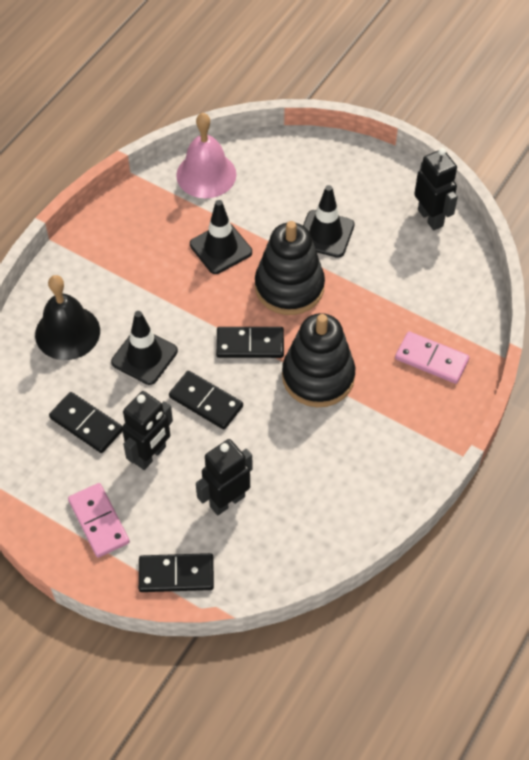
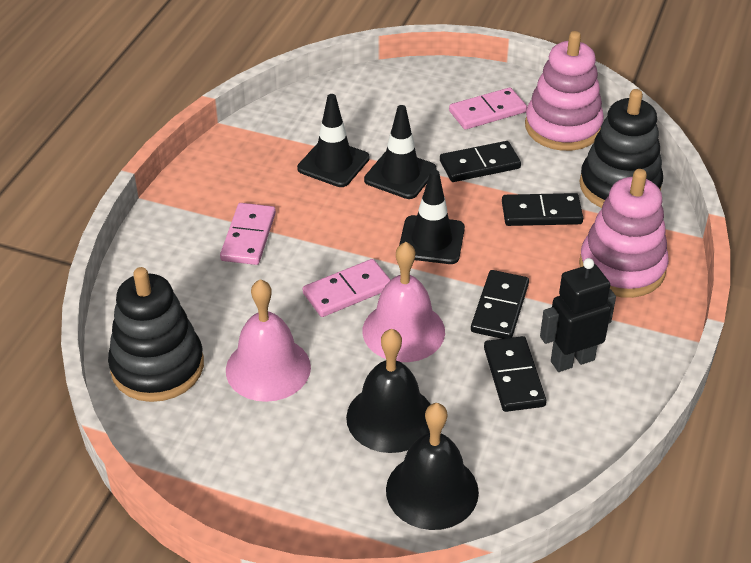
black bell: 1 -> 2
black robot: 3 -> 1
pink bell: 1 -> 2
pink domino: 2 -> 3
pink stacking toy: 0 -> 2

